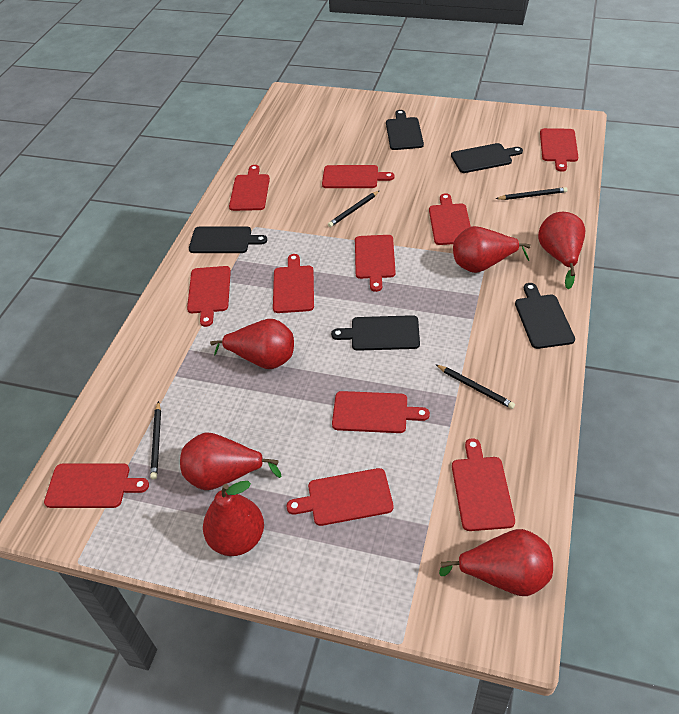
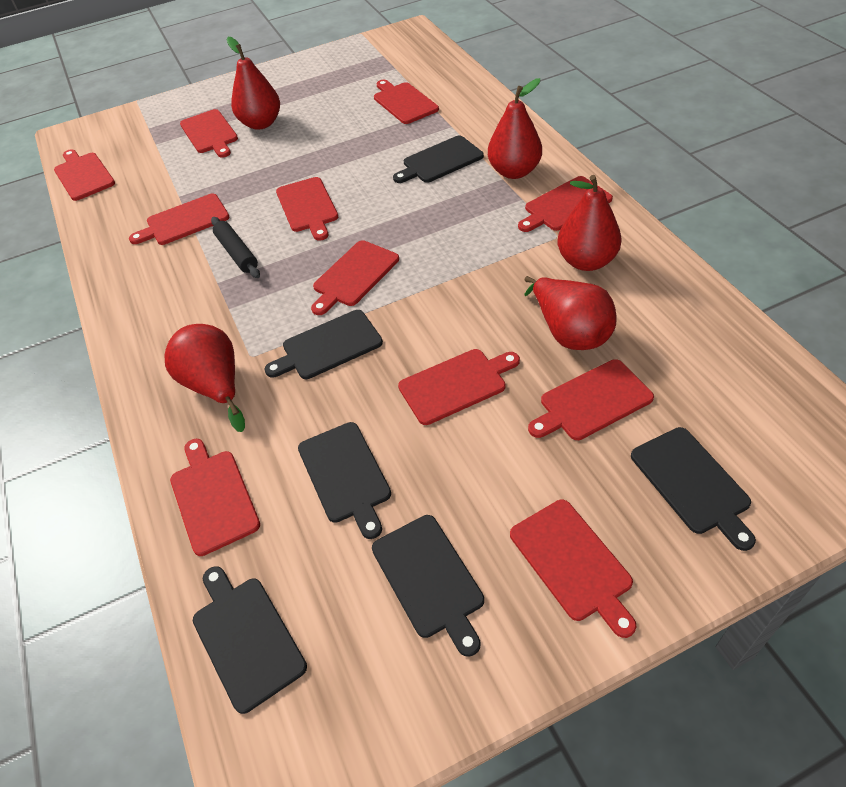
black cutting board: 5 -> 6
black pencil: 4 -> 0
black rolling pin: 0 -> 1
red pear: 6 -> 5

